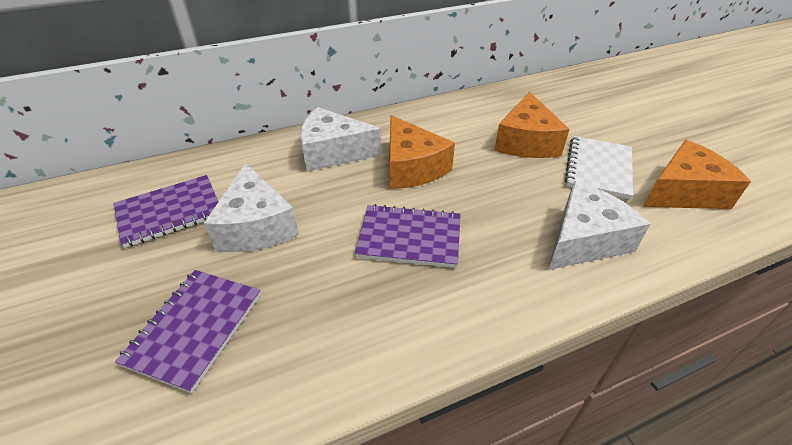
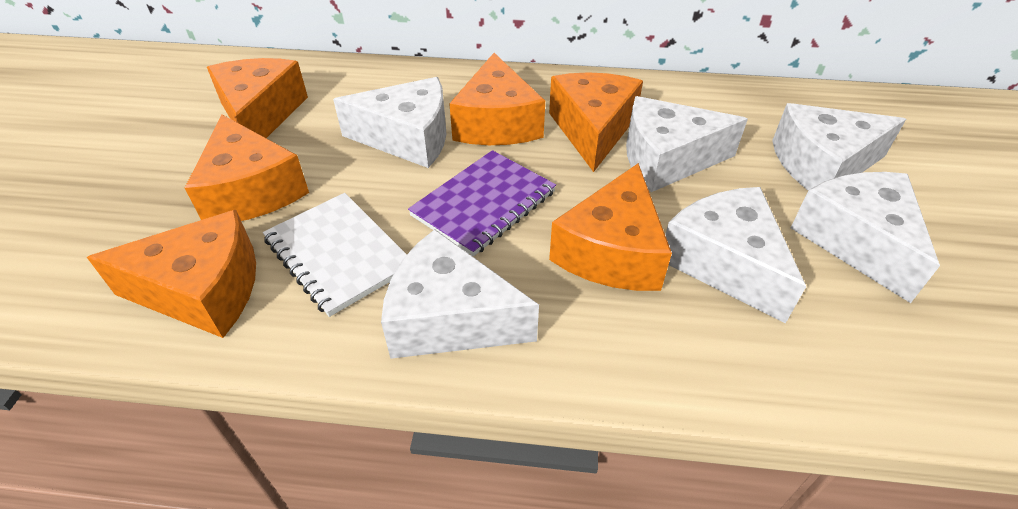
orange cheese: 3 -> 6
purple notebook: 3 -> 1
white cheese: 3 -> 6

